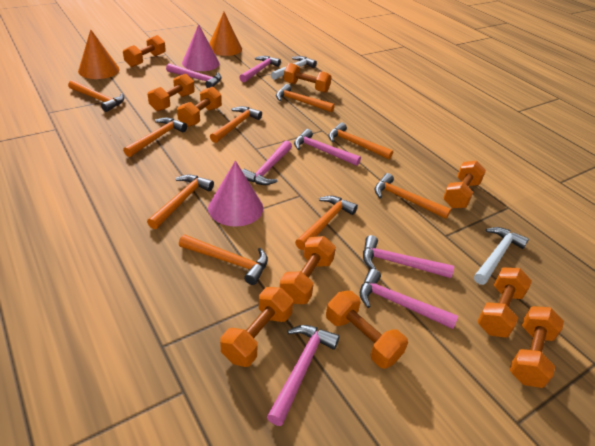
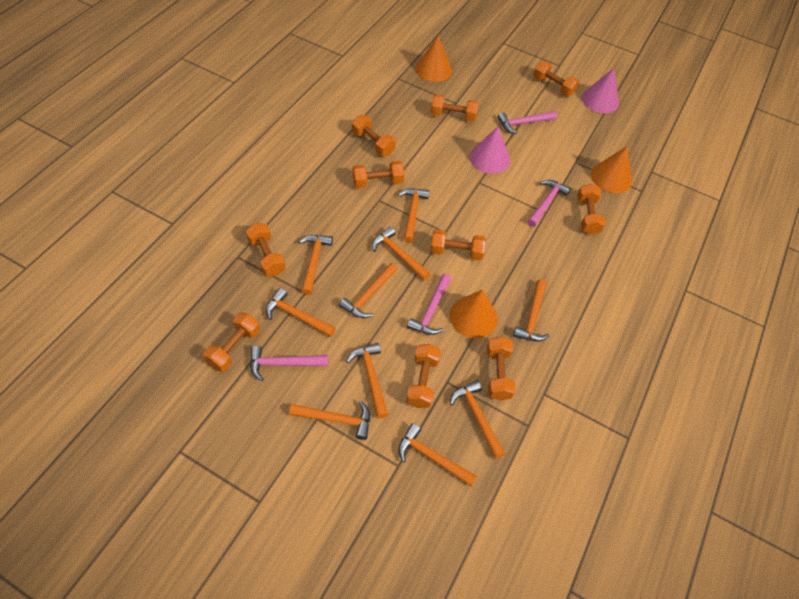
orange cone: 2 -> 3
orange hammer: 9 -> 10
pink hammer: 7 -> 4
white hammer: 2 -> 0

